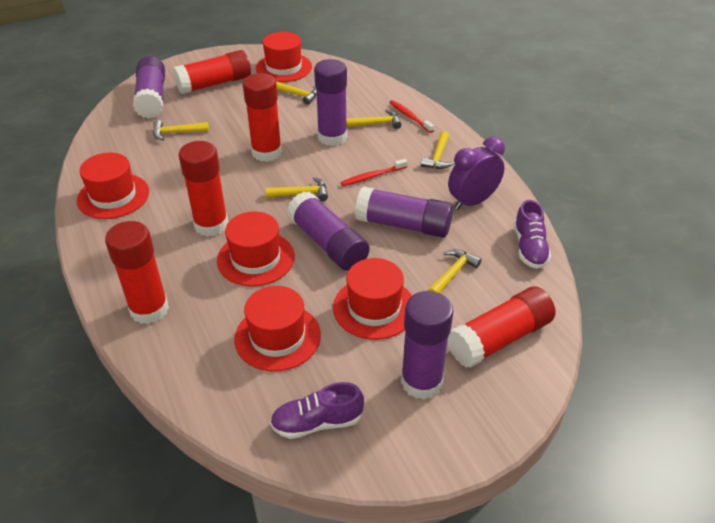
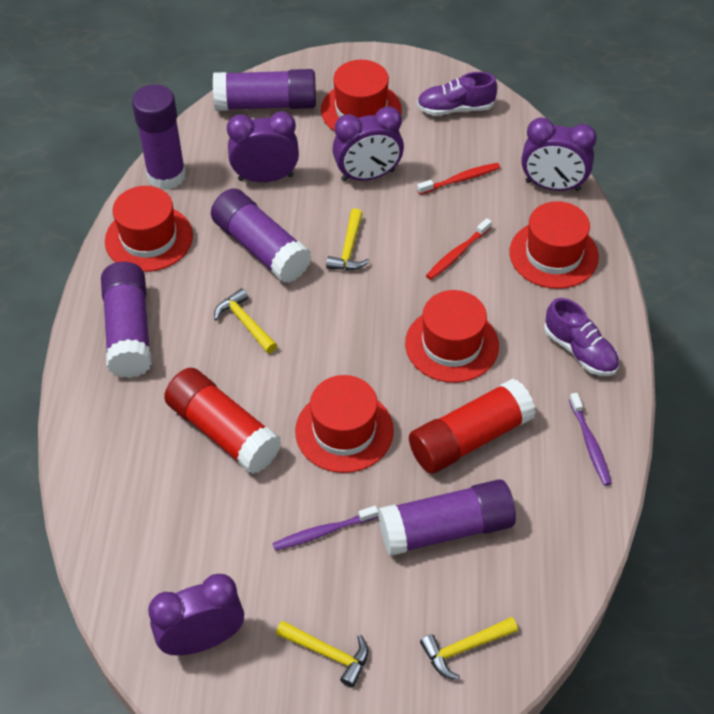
purple clock: 1 -> 4
purple toothbrush: 0 -> 2
red glue stick: 5 -> 2
yellow hammer: 6 -> 4

